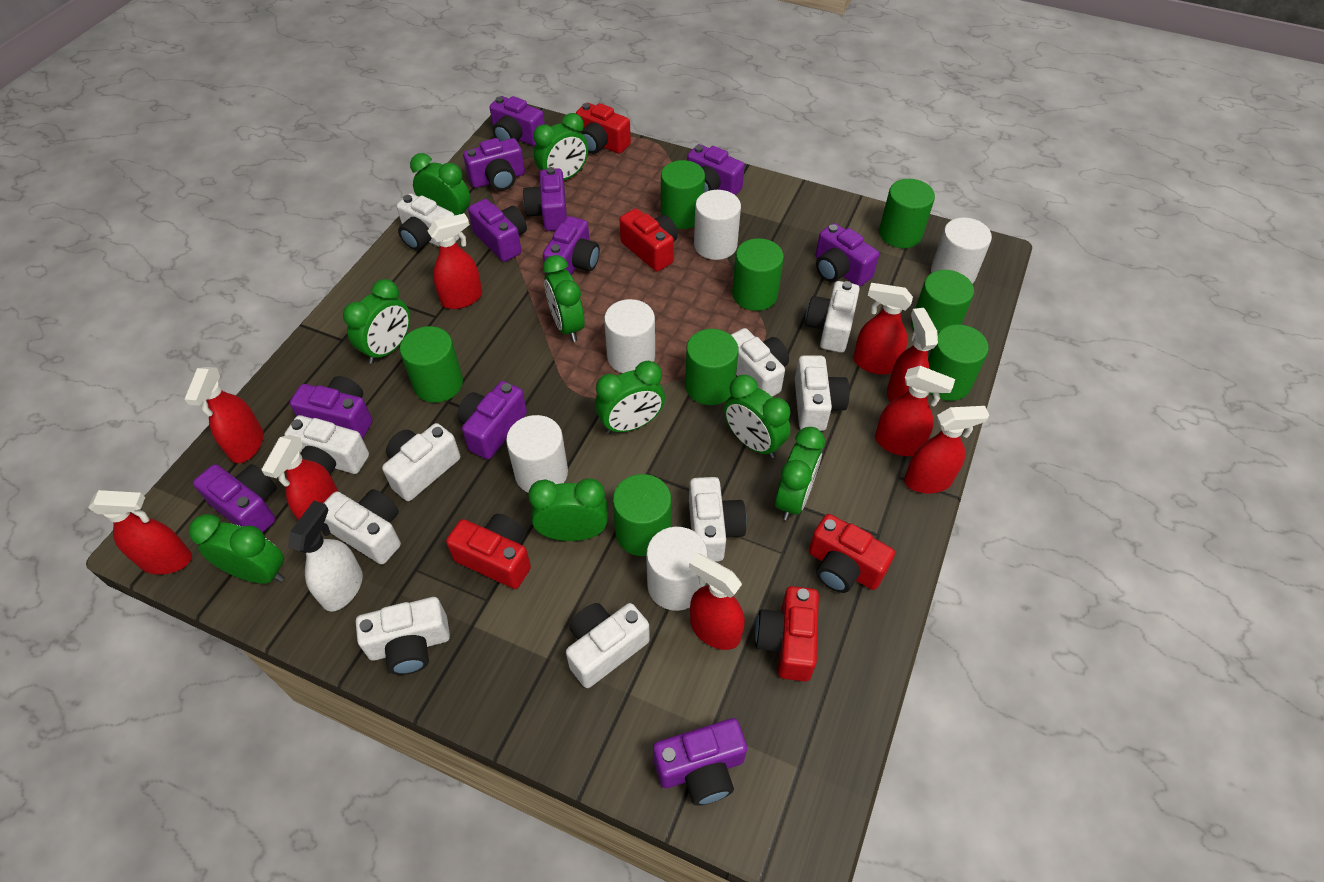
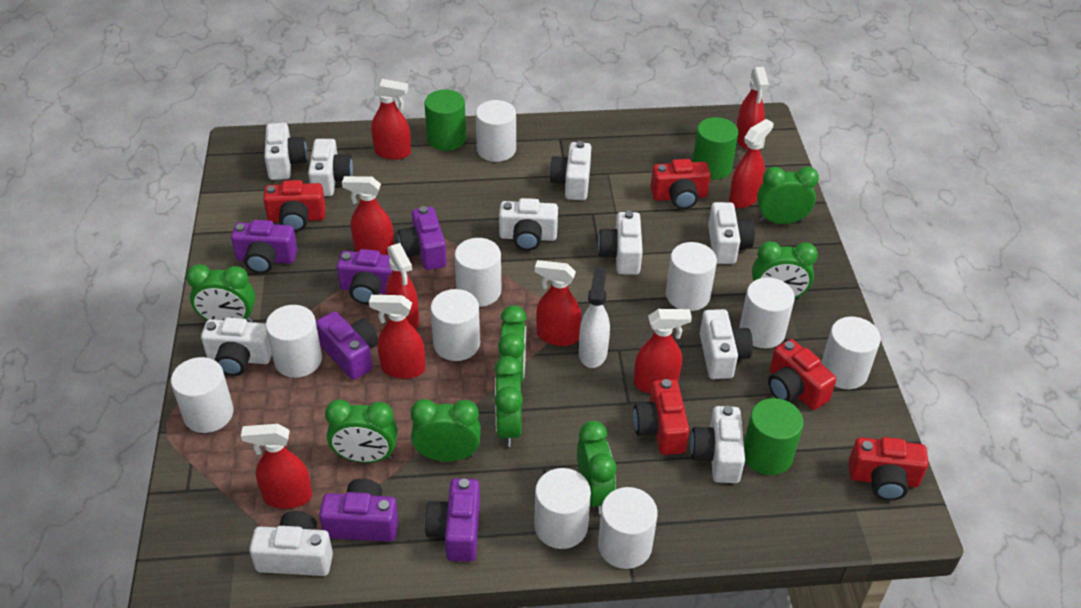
green clock: 9 -> 8
green cylinder: 8 -> 3
purple camera: 11 -> 6
white cylinder: 5 -> 10

